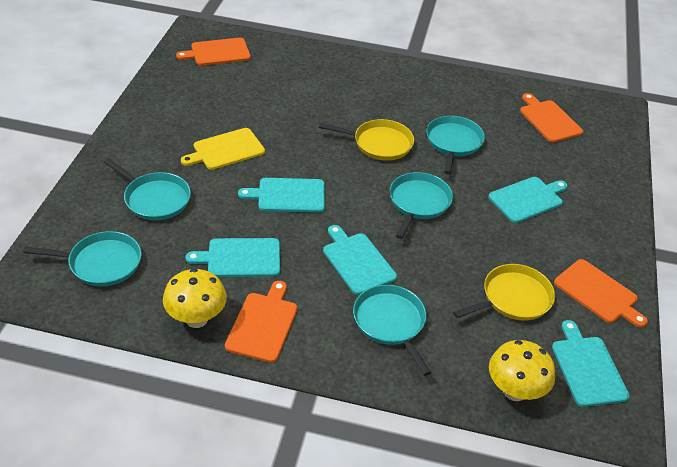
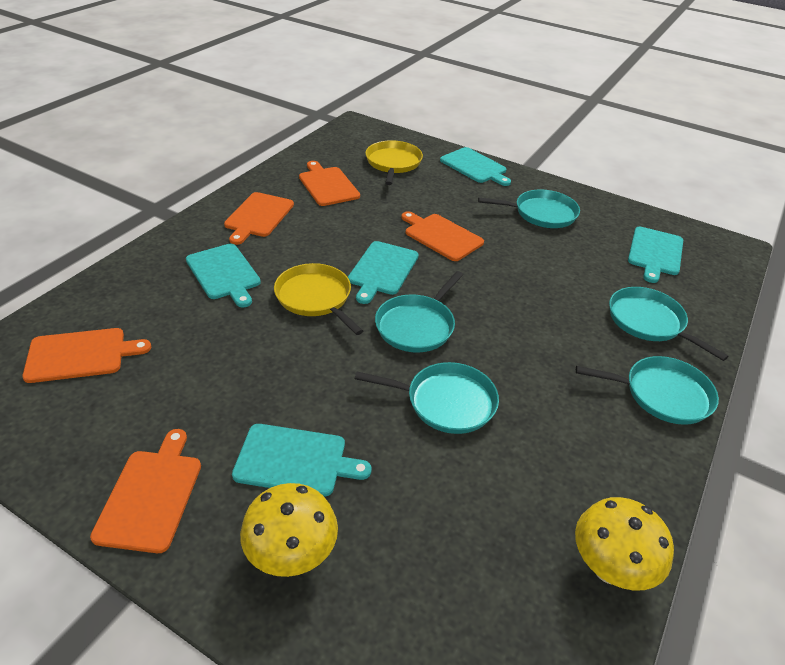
orange cutting board: 4 -> 5
yellow cutting board: 1 -> 0

